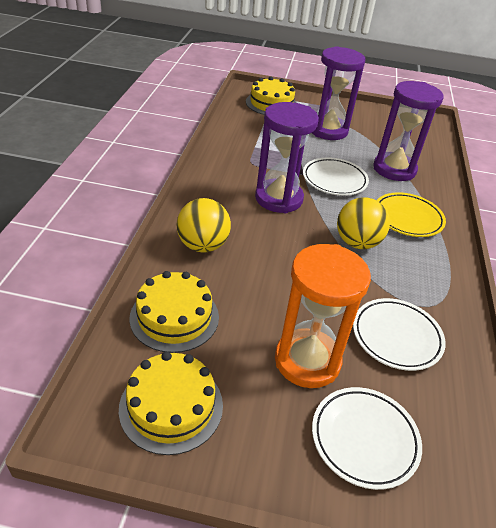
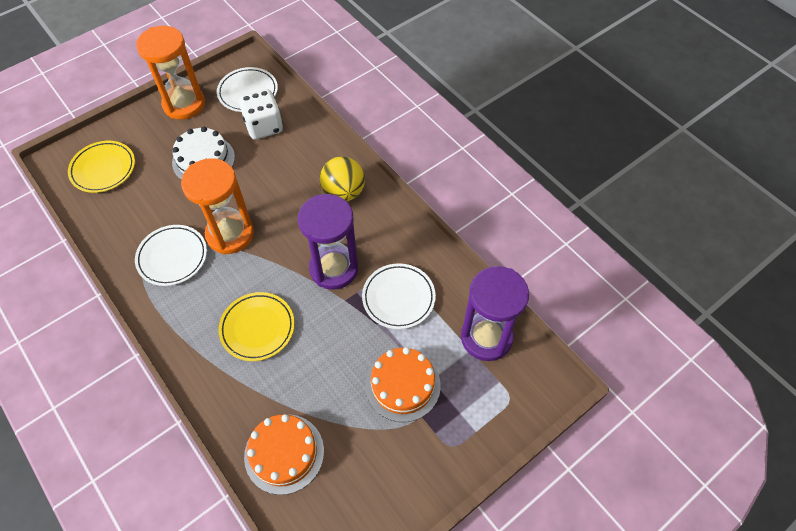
orange cake: 0 -> 2
orange hourglass: 1 -> 2
purple hourglass: 3 -> 2
white cake: 0 -> 1
white dice: 0 -> 1
yellow ball: 2 -> 1
yellow cake: 3 -> 0
yellow plate: 1 -> 2

